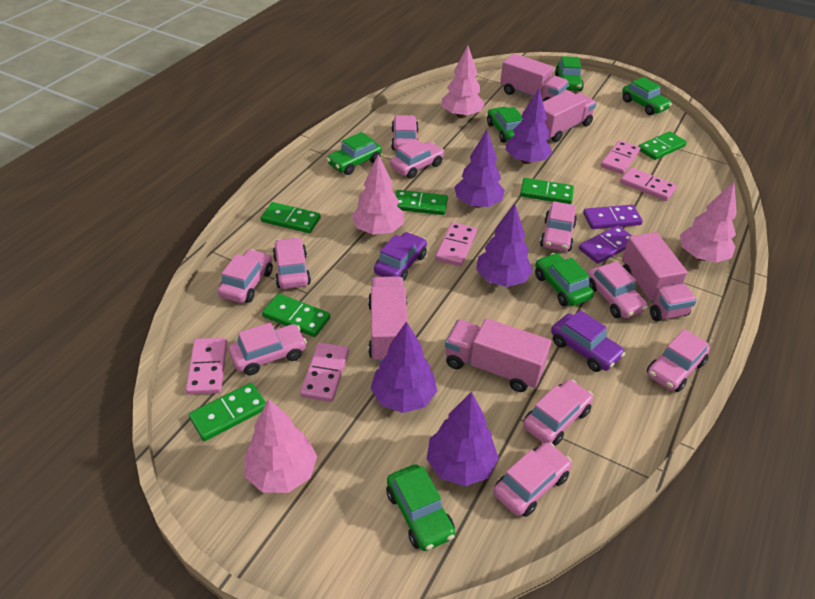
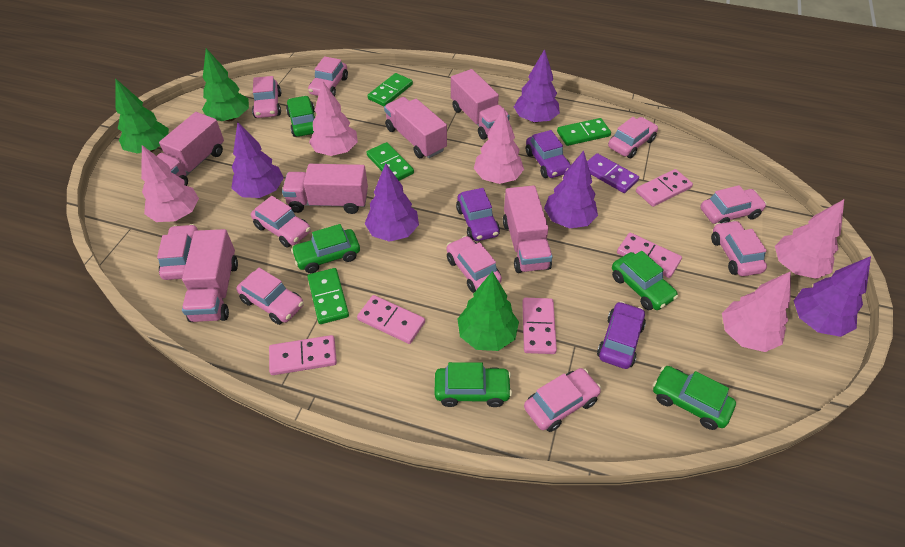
green car: 6 -> 5
green domino: 6 -> 4
green tree: 0 -> 3
pink tree: 4 -> 5
pink truck: 5 -> 6
purple car: 2 -> 3
purple domino: 2 -> 1

